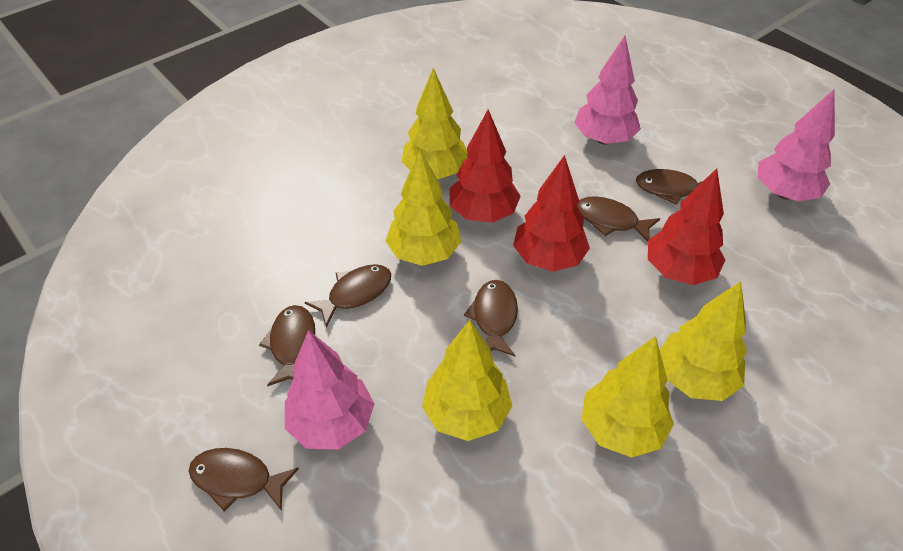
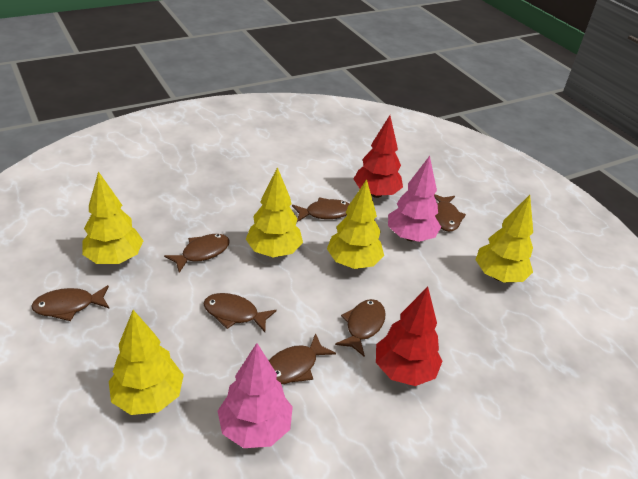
brown fish: 6 -> 7
pink tree: 3 -> 2
red tree: 3 -> 2

